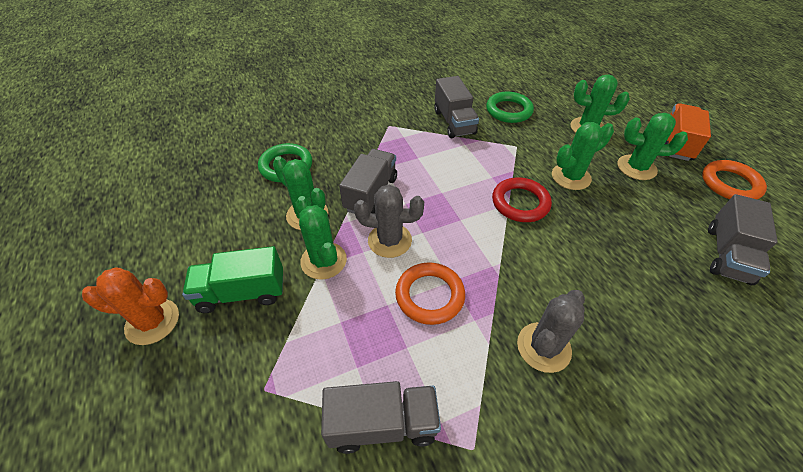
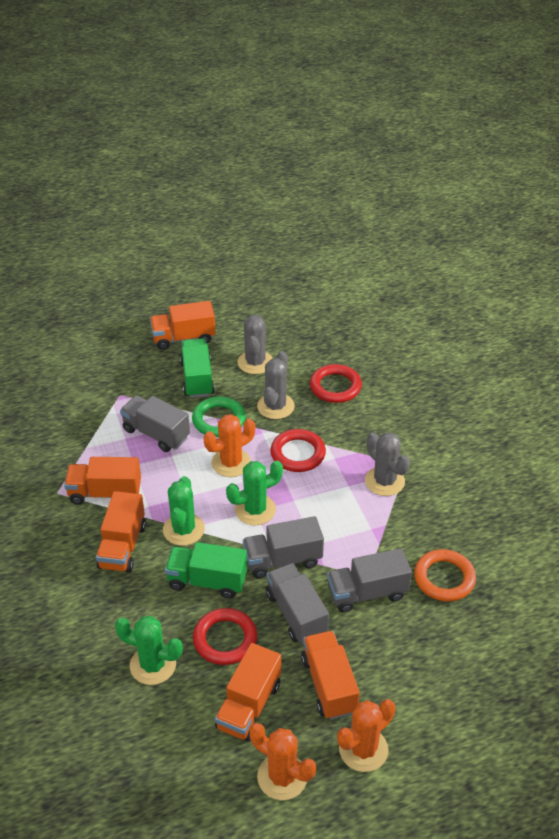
green cactus: 5 -> 3
green ring: 2 -> 1
green truck: 1 -> 2
grey cactus: 2 -> 3
orange cactus: 1 -> 3
orange ring: 2 -> 1
orange truck: 1 -> 5
red ring: 1 -> 3

